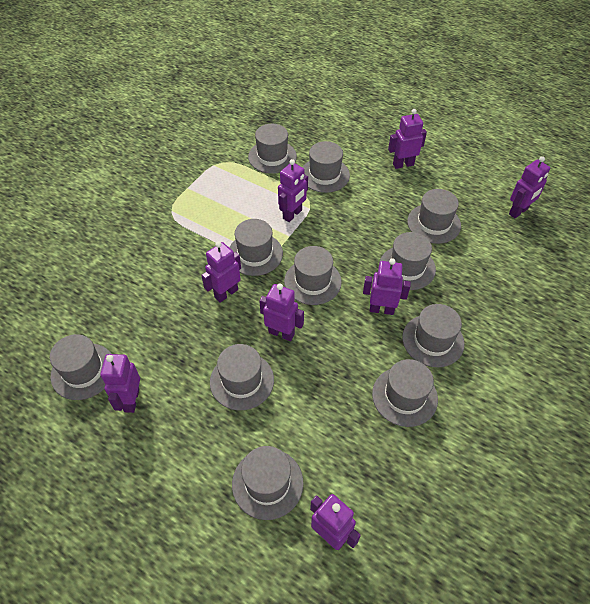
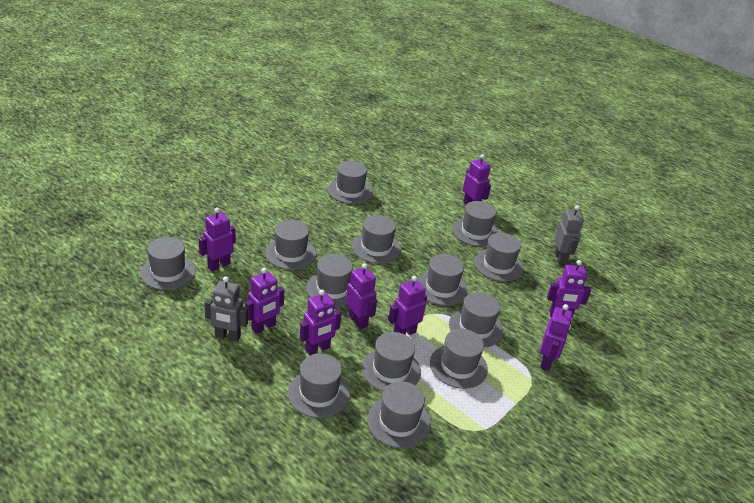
grey hat: 11 -> 13
grey robot: 0 -> 2

